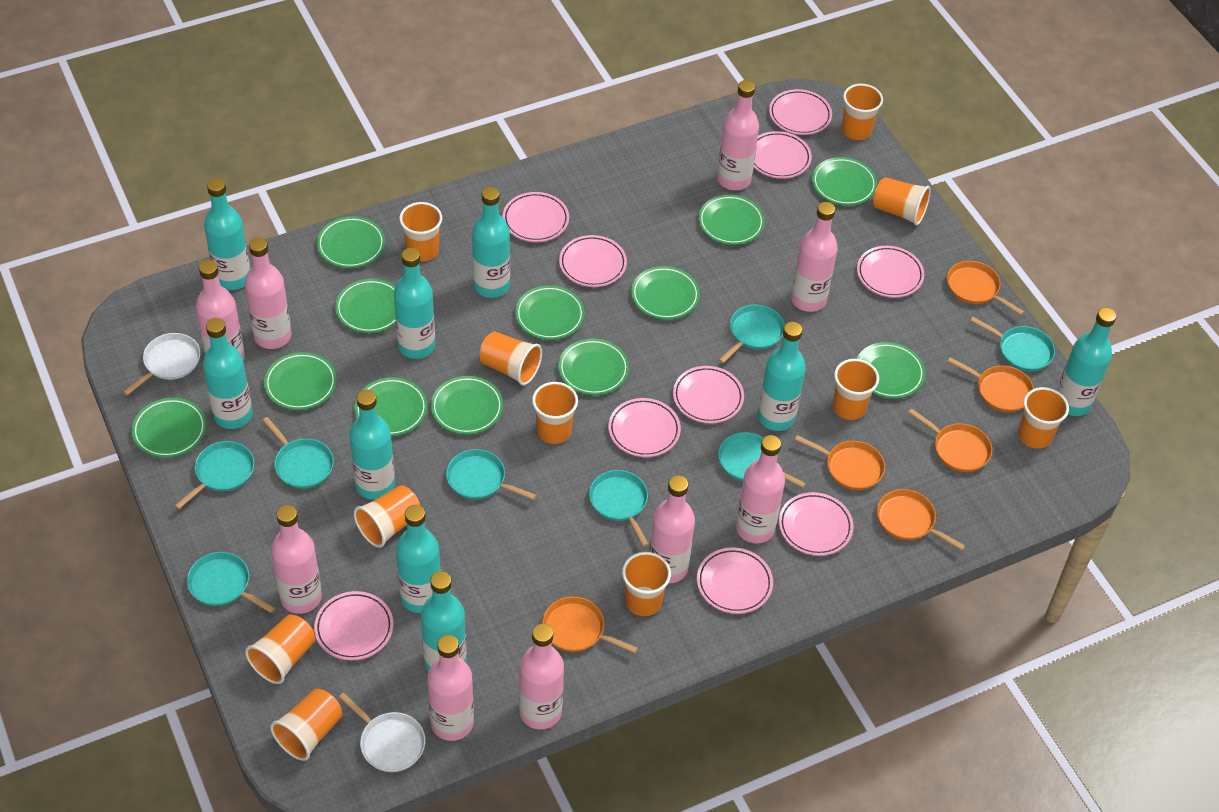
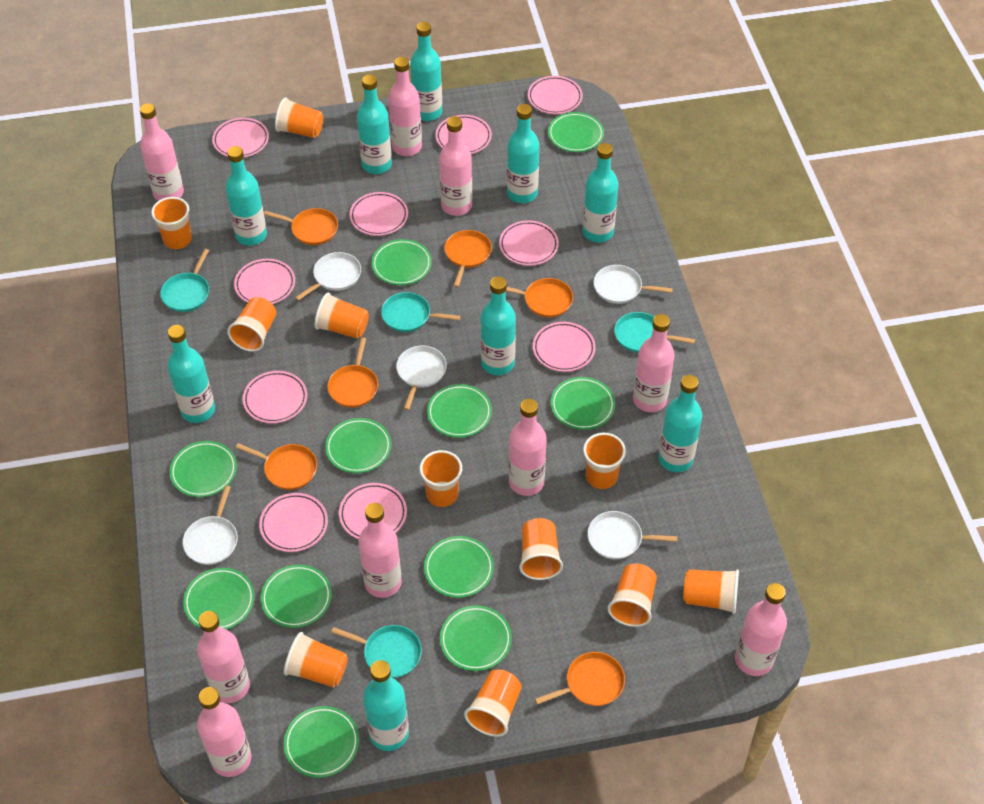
green plate: 12 -> 11
turquoise pan: 8 -> 4
white pan: 2 -> 5

